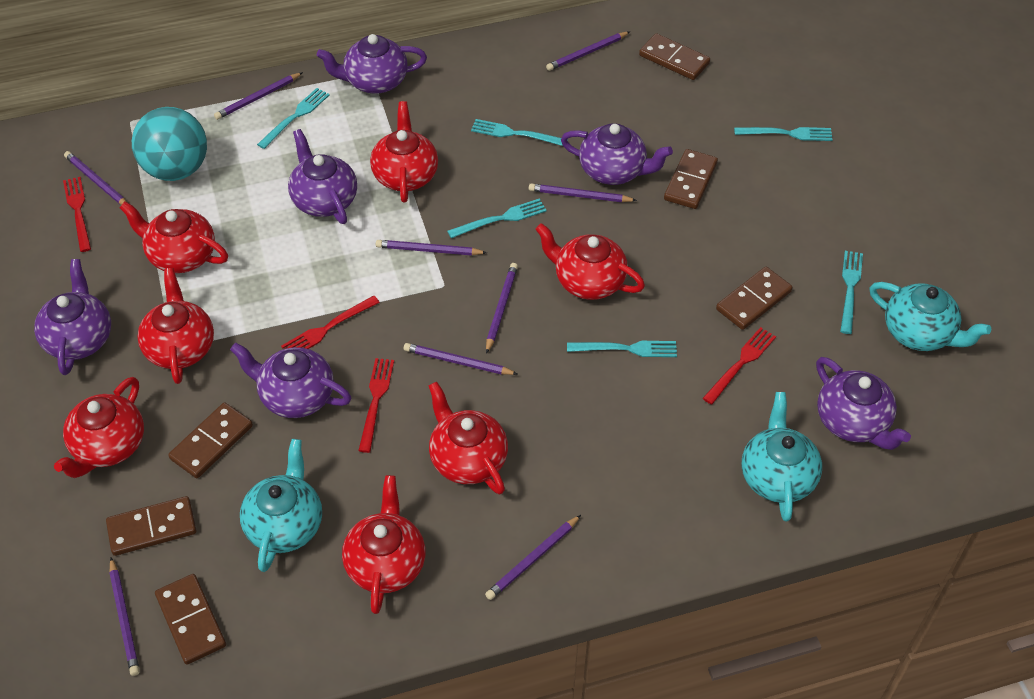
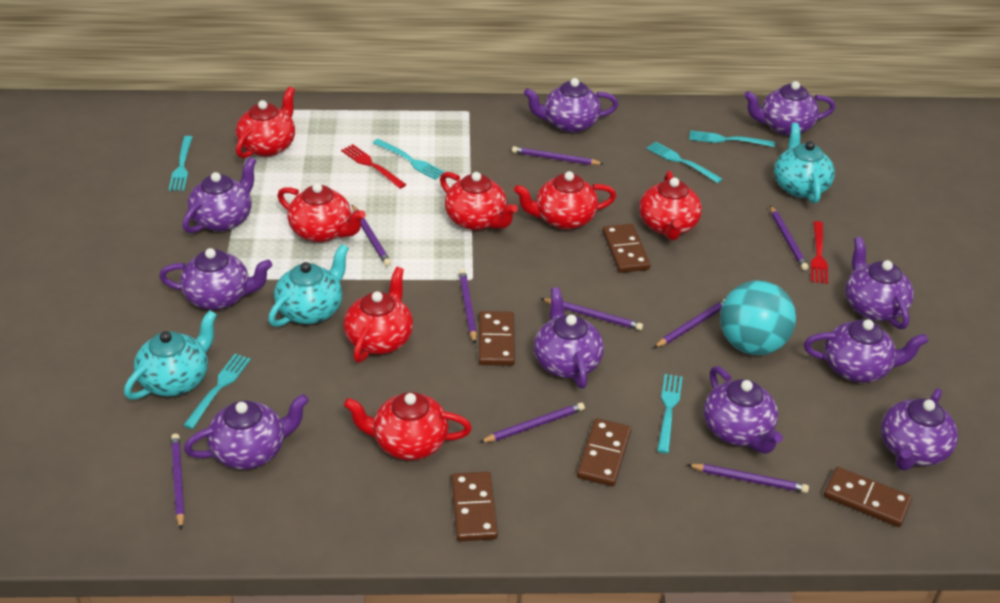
brown domino: 6 -> 5
purple teapot: 6 -> 10
red fork: 4 -> 2

